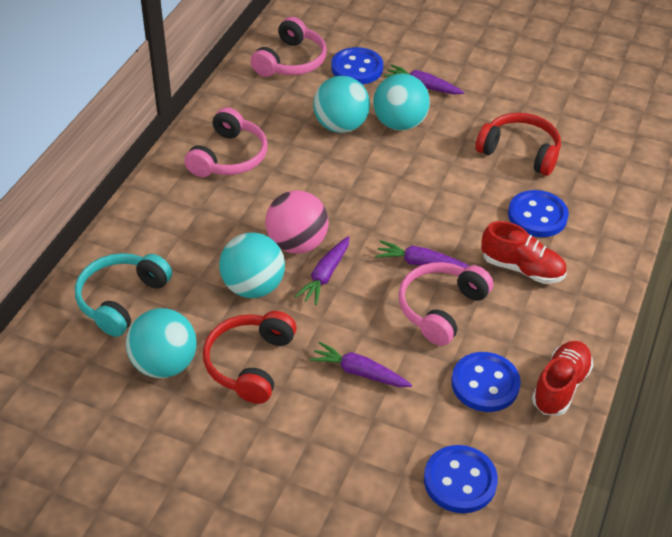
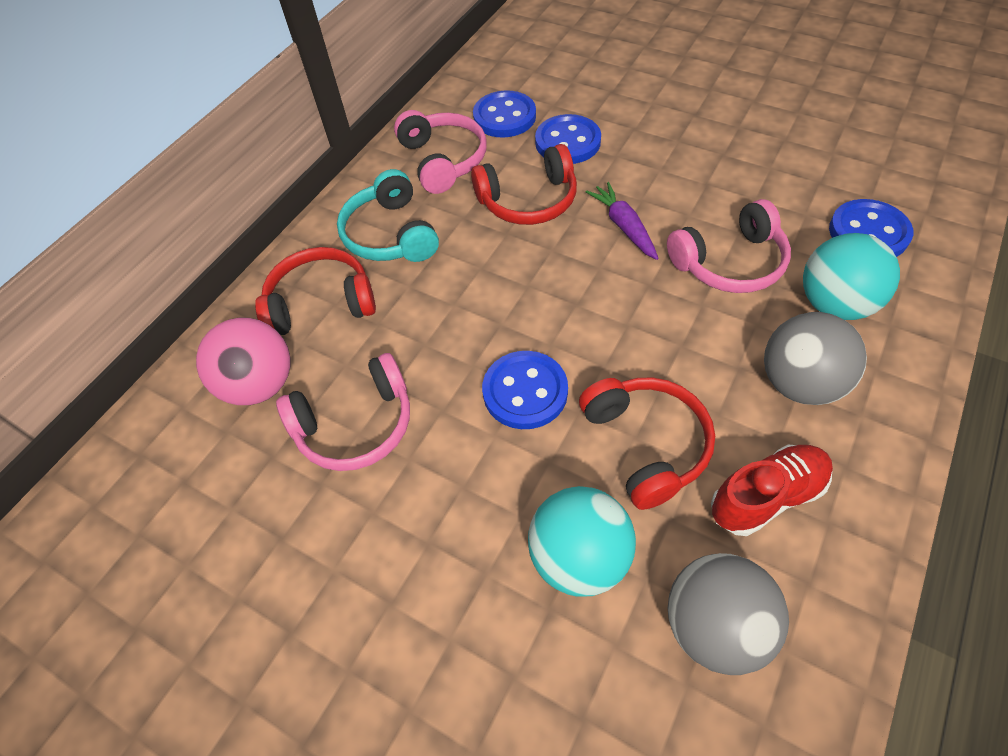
grey ball: 0 -> 2
purple carrot: 4 -> 1
red headphones: 2 -> 3
red shoe: 2 -> 1
turquoise ball: 4 -> 2

